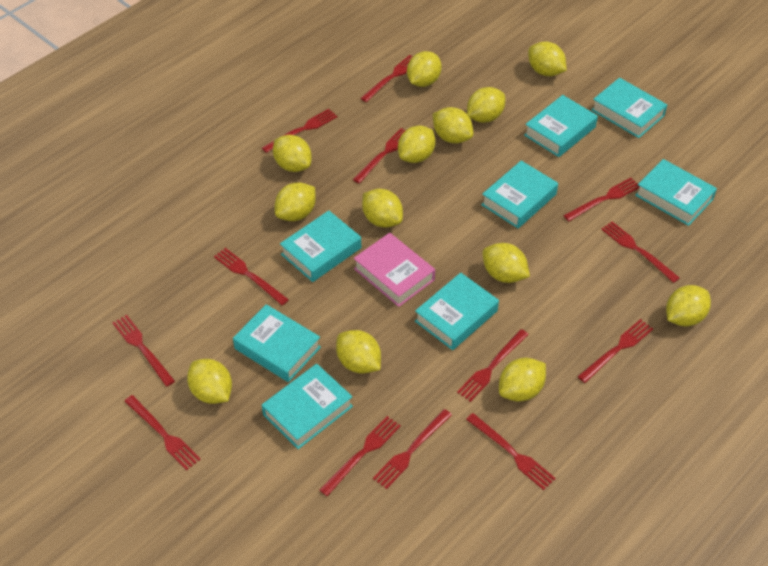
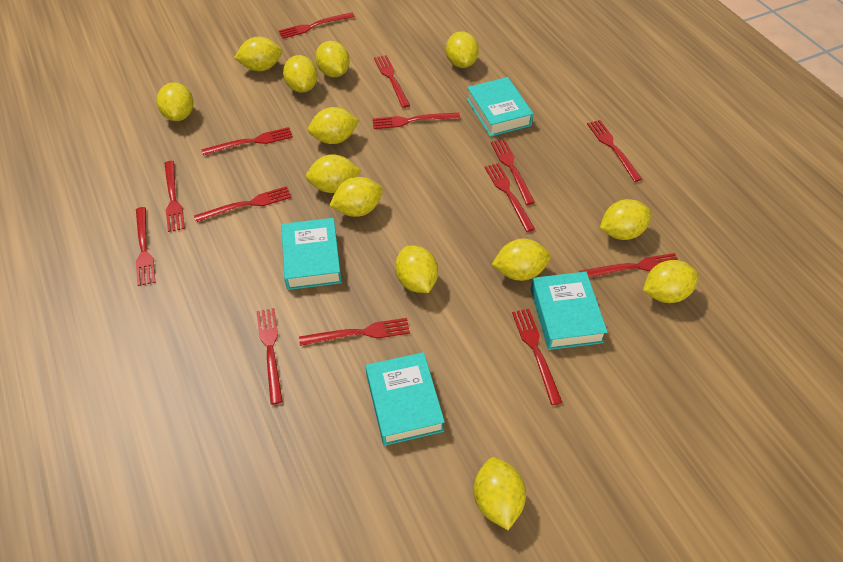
pink book: 1 -> 0
red fork: 13 -> 14
turquoise book: 8 -> 4

